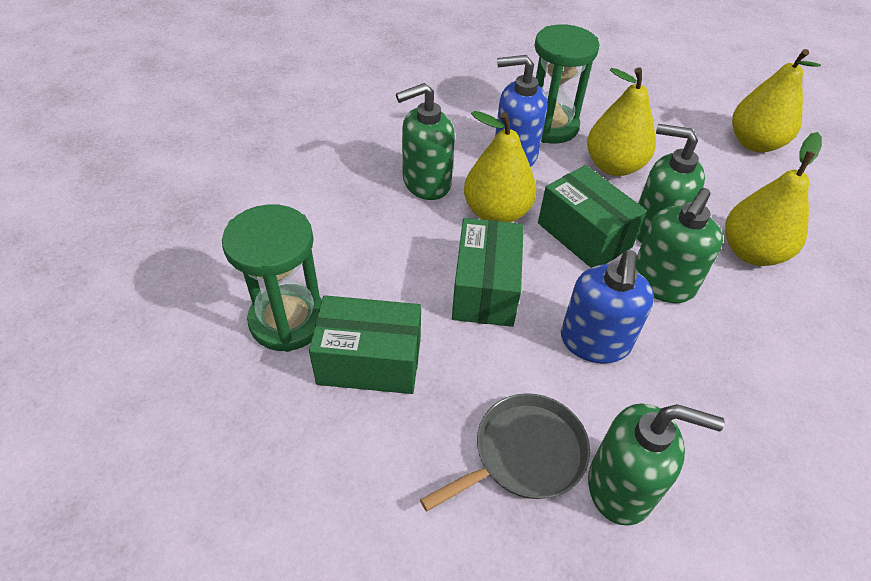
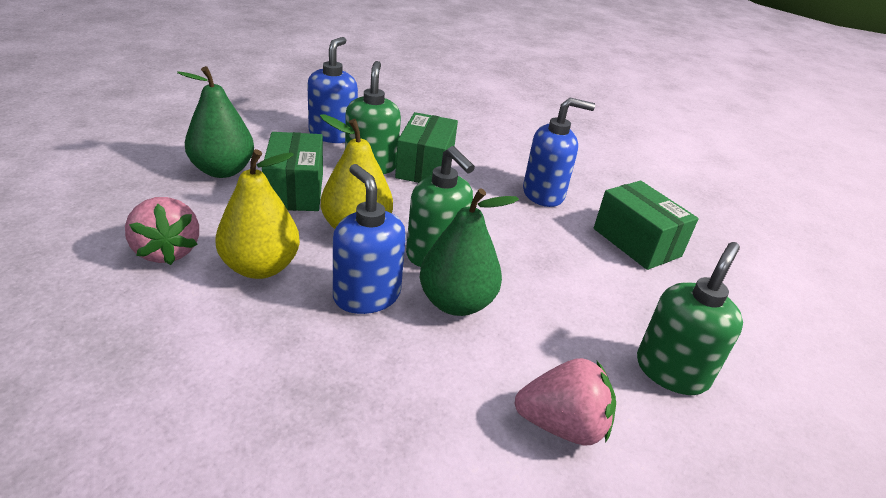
blue soap dispenser: 2 -> 3
green hourglass: 2 -> 0
green pear: 0 -> 2
green soap dispenser: 4 -> 3
grey pan: 1 -> 0
pink strawberry: 0 -> 2
yellow pear: 4 -> 2

